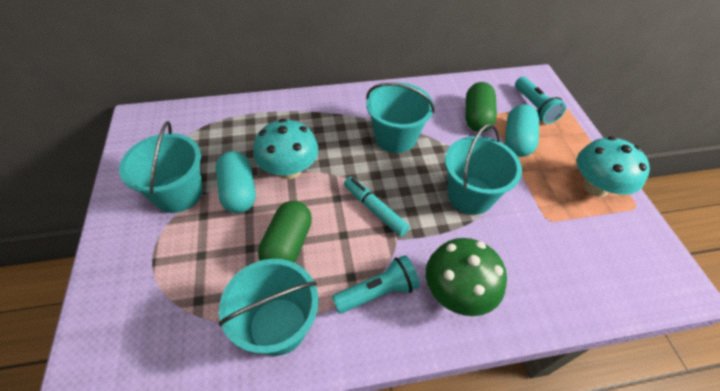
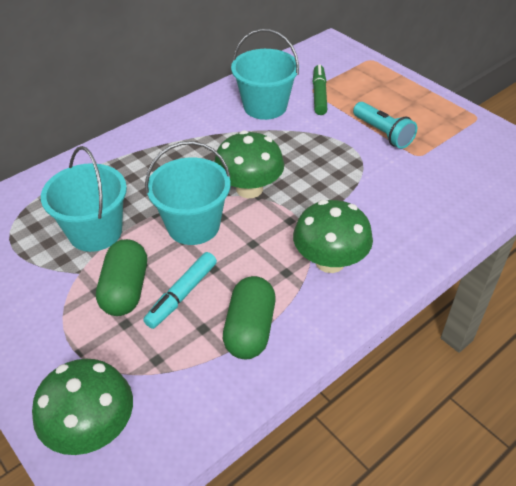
green marker: 0 -> 1
green mushroom: 1 -> 3
turquoise bucket: 4 -> 3
turquoise capsule: 2 -> 0
turquoise flashlight: 2 -> 1
turquoise mushroom: 2 -> 0

